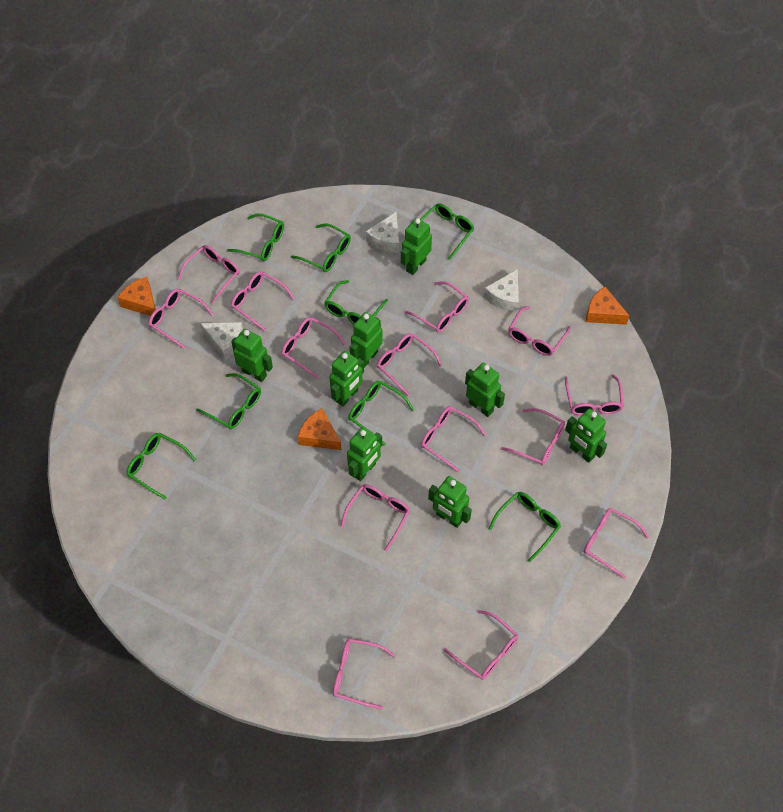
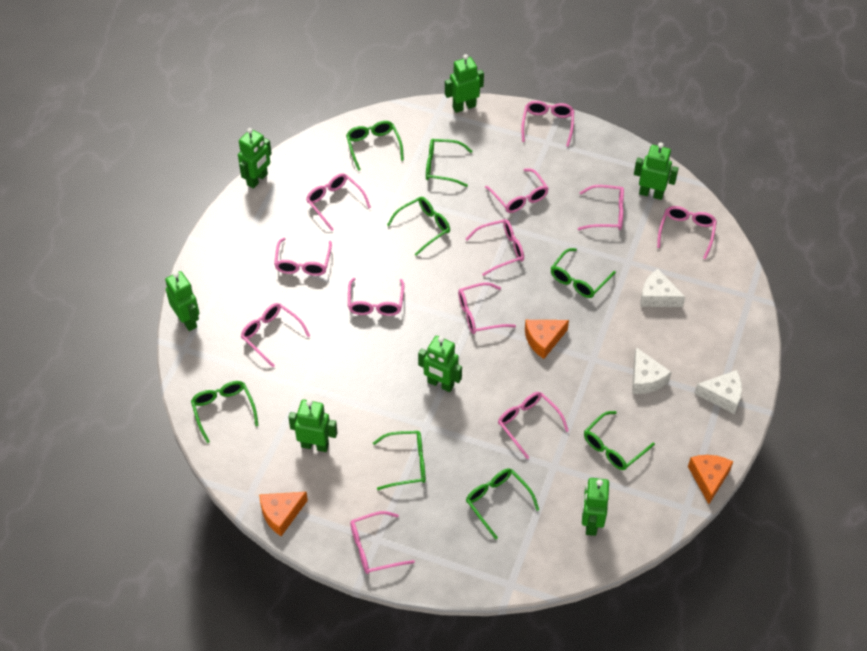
green robot: 8 -> 7
pink glasses: 14 -> 12

